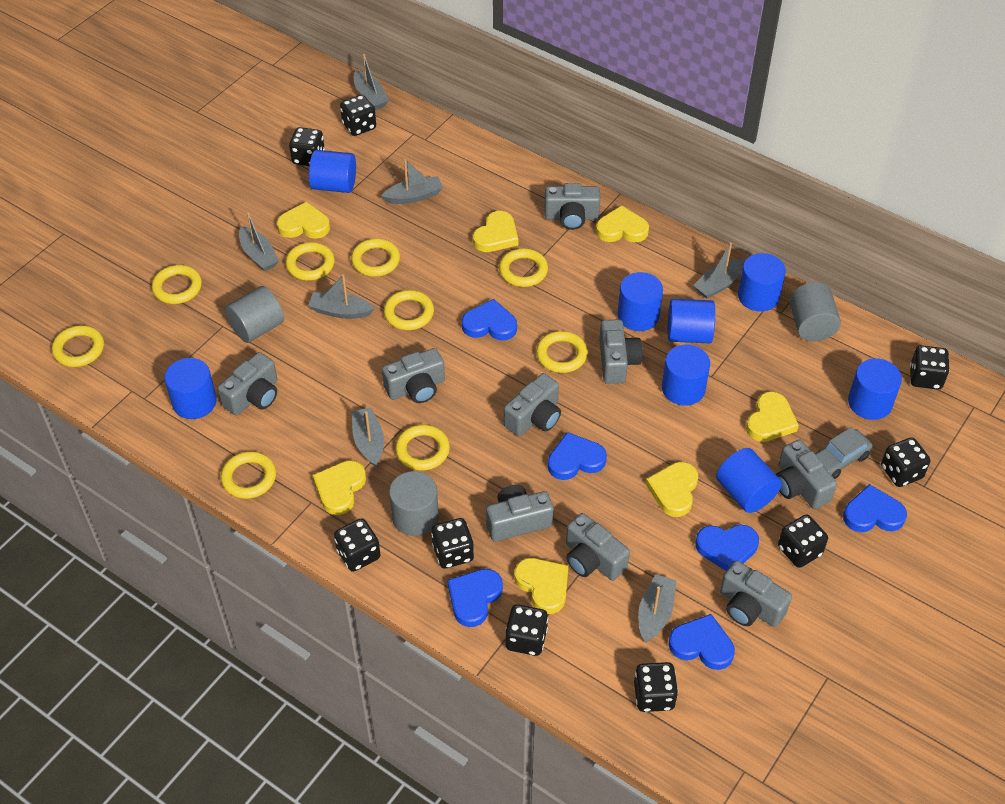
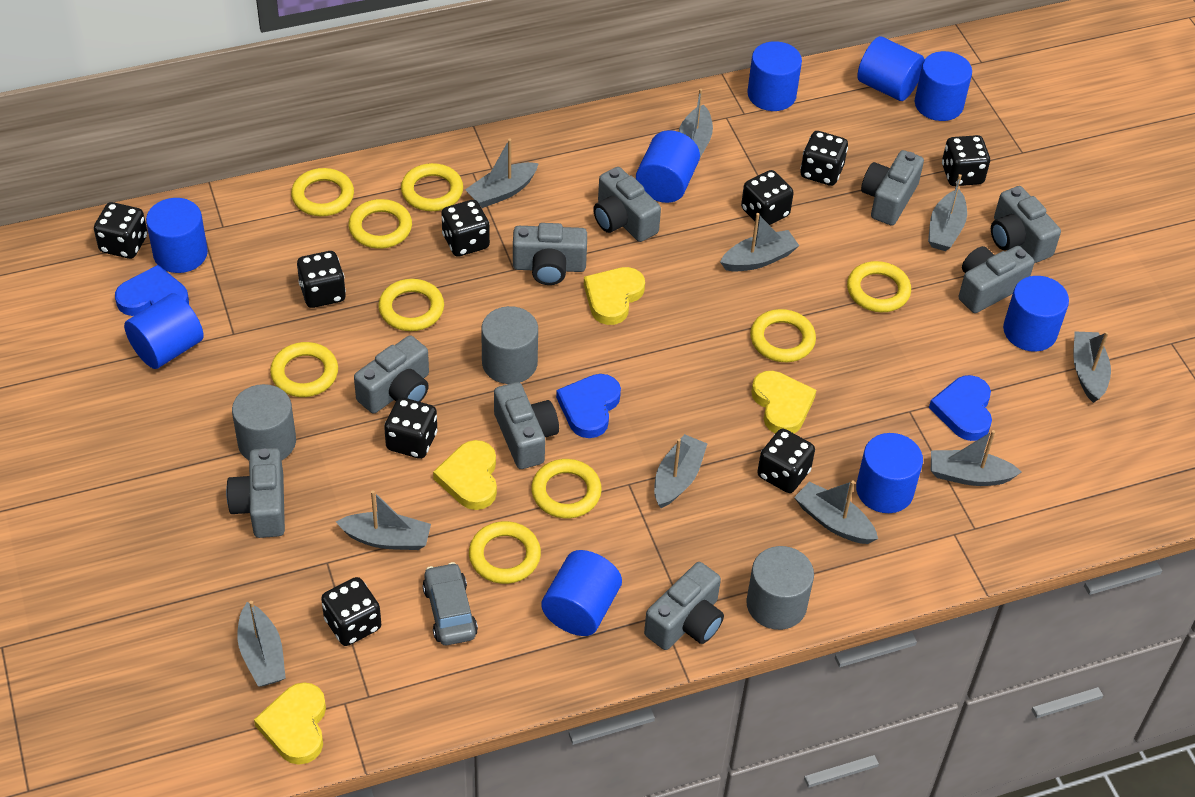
blue cylinder: 8 -> 9
blue heart: 6 -> 3
grey boat: 7 -> 10
yellow heart: 7 -> 4

